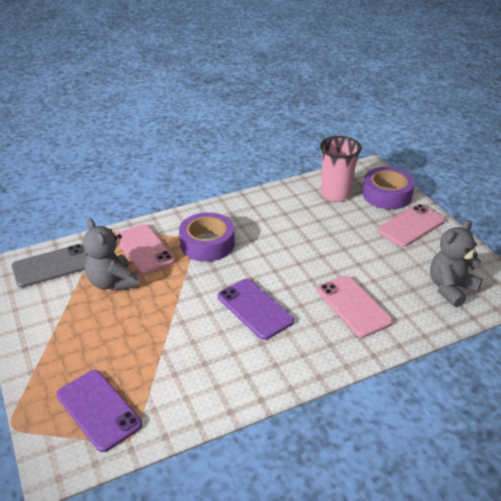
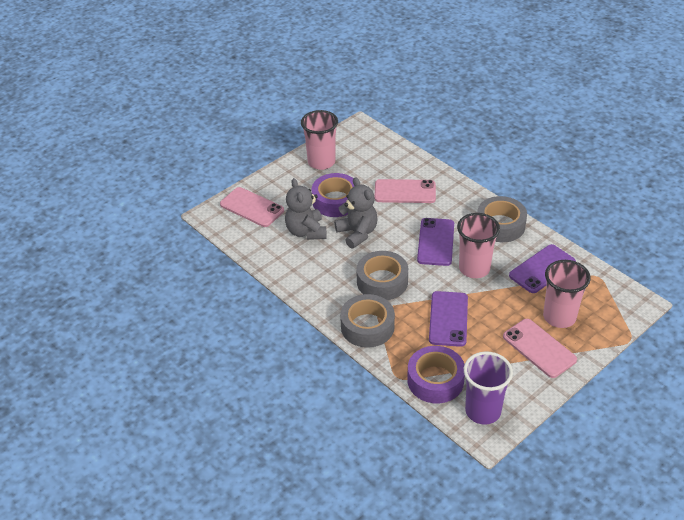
grey phone: 1 -> 0
grey tape: 0 -> 3
pink cup: 1 -> 3
purple cup: 0 -> 1
purple phone: 2 -> 3

